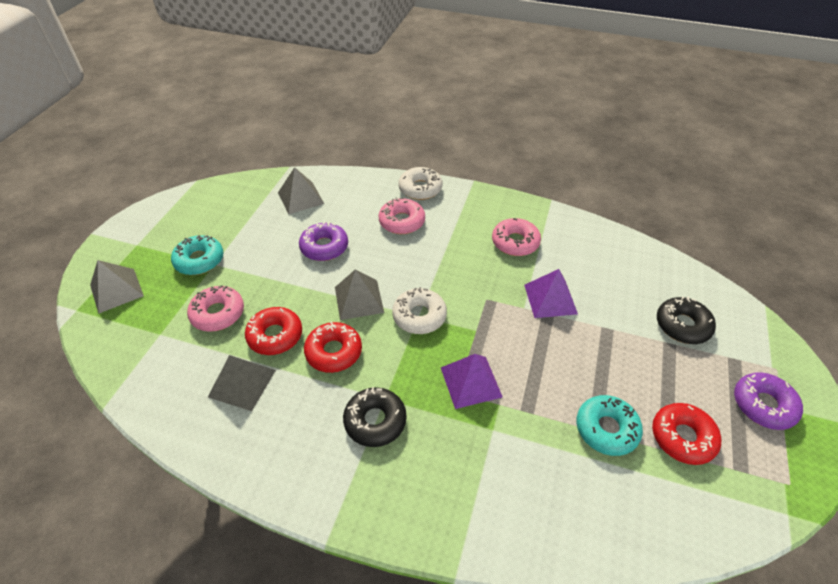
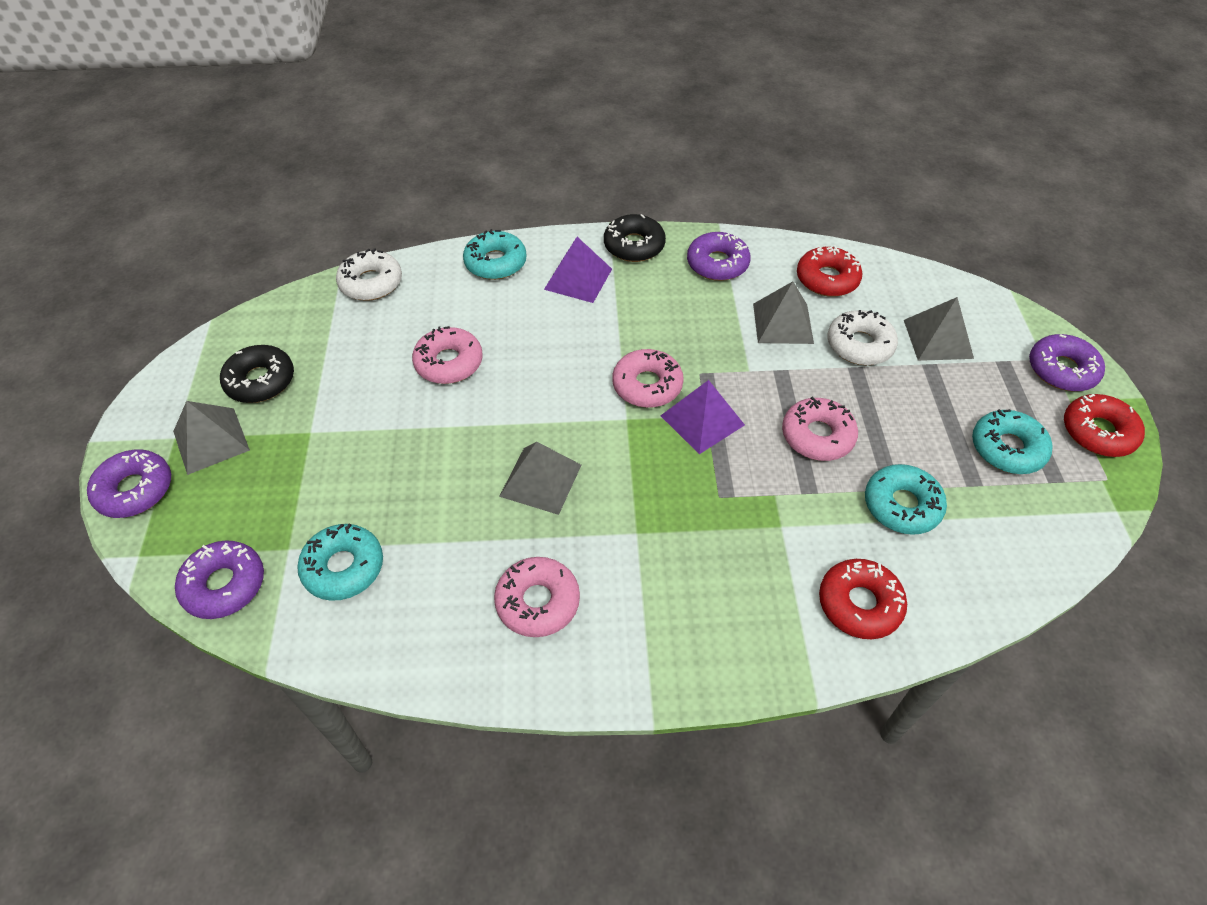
pink donut: 3 -> 4
purple donut: 2 -> 4
turquoise donut: 2 -> 4

